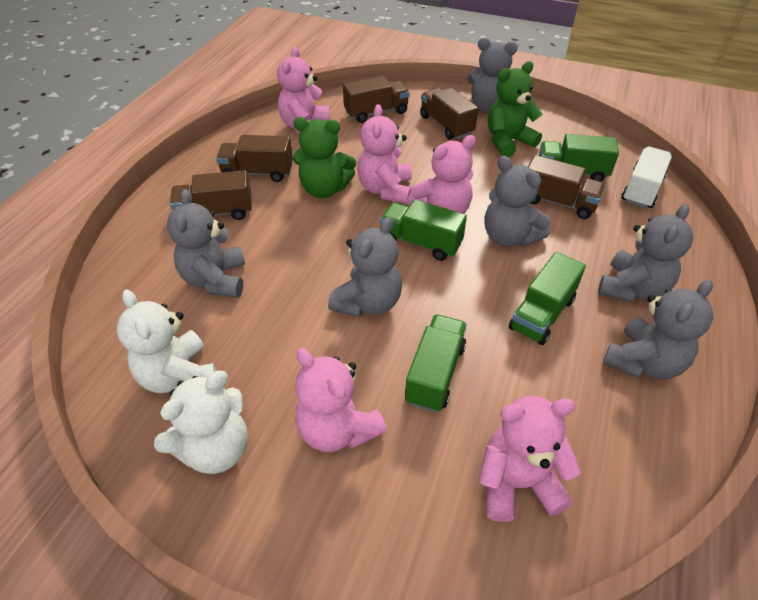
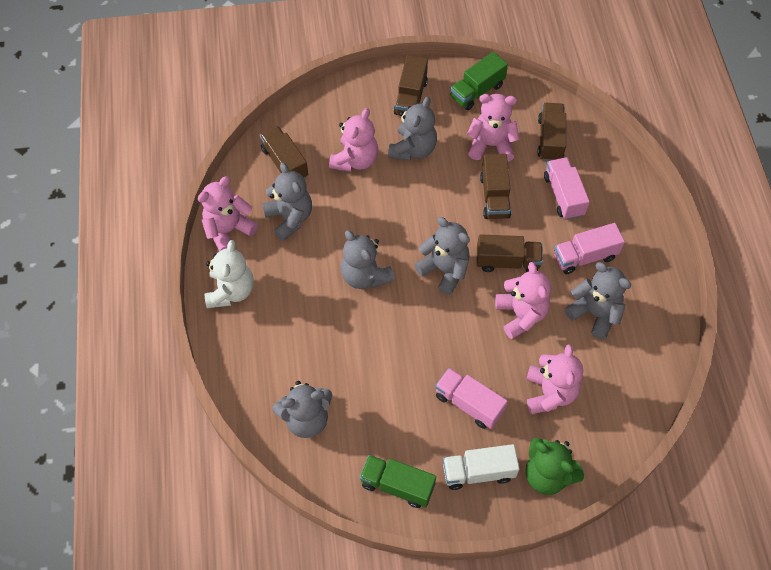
green teddy bear: 2 -> 1
green truck: 4 -> 2
pink truck: 0 -> 3
white teddy bear: 2 -> 1

